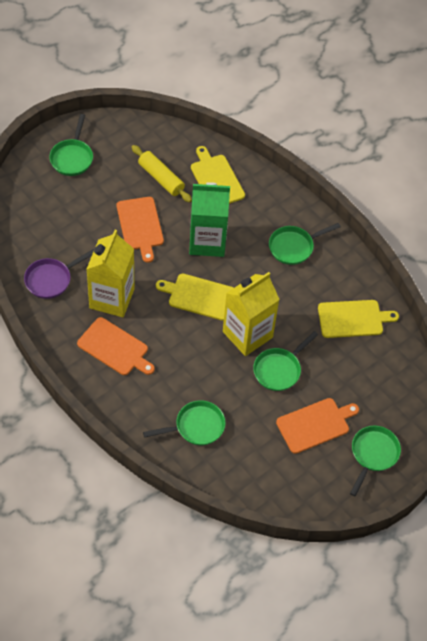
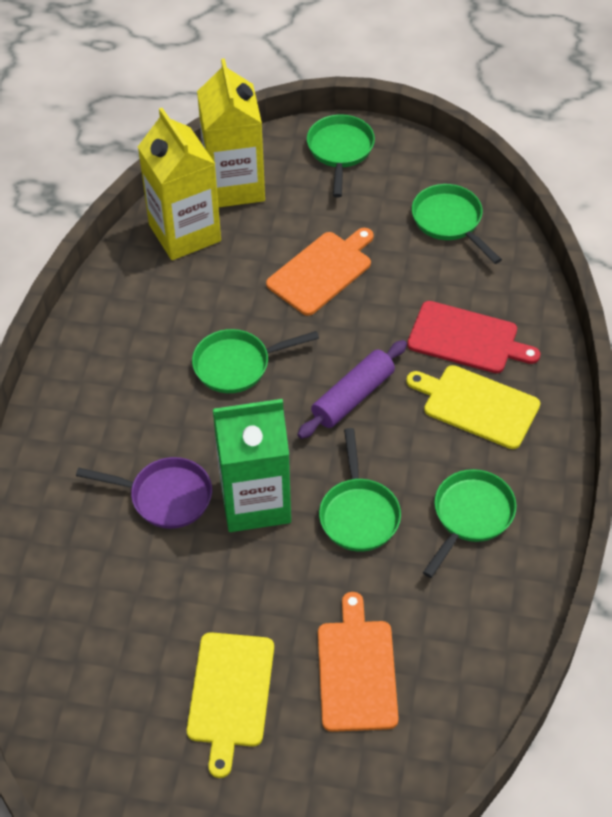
orange cutting board: 3 -> 2
purple rolling pin: 0 -> 1
red cutting board: 0 -> 1
yellow cutting board: 3 -> 2
yellow rolling pin: 1 -> 0

